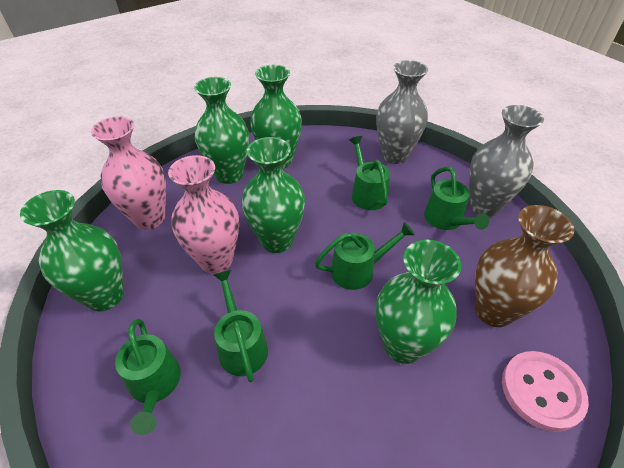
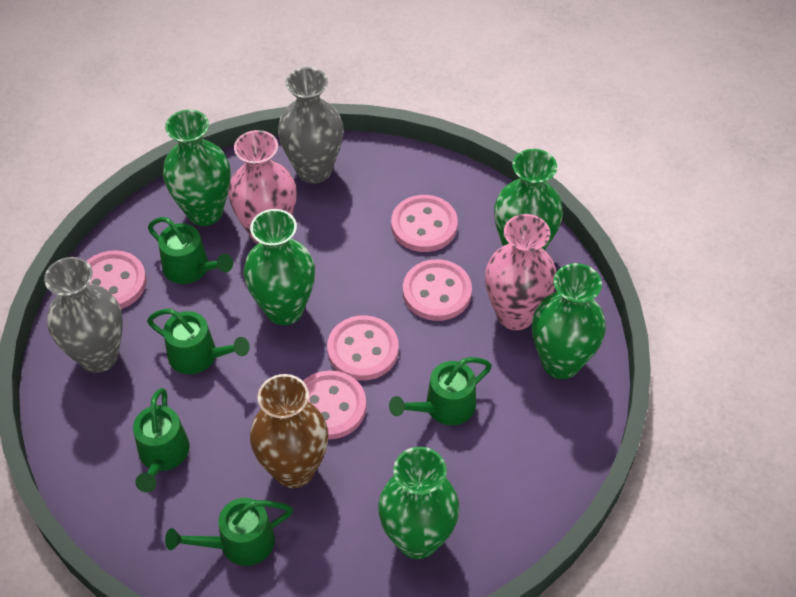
pink button: 1 -> 5

